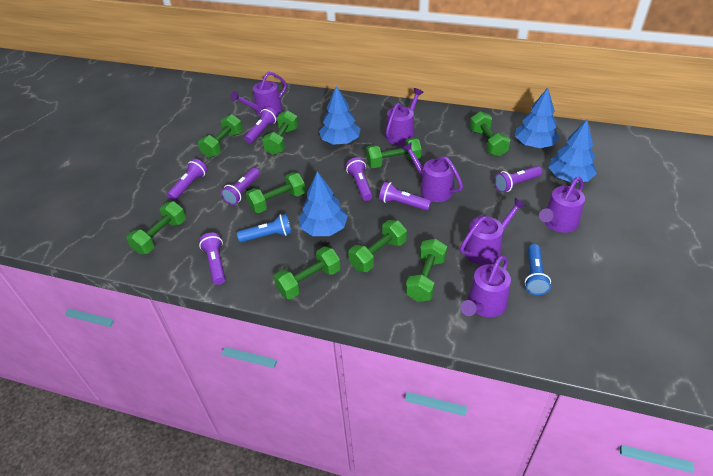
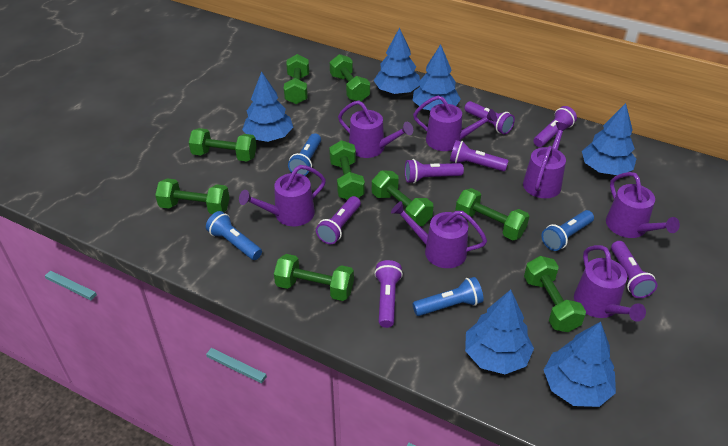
blue flashlight: 2 -> 4
blue tree: 4 -> 6
purple watering can: 6 -> 7

